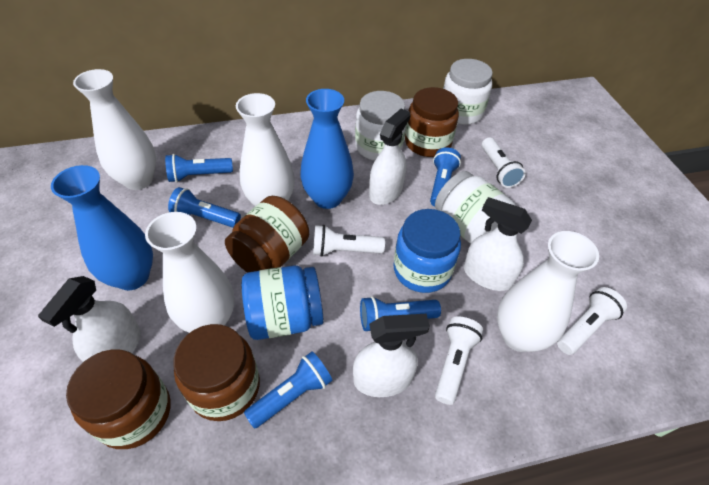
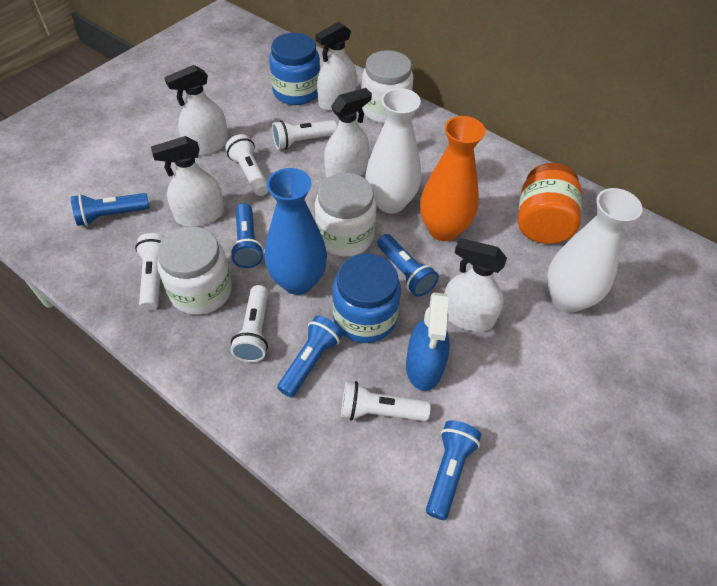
blue spray bottle: 0 -> 1
blue vase: 2 -> 1
brown jar: 4 -> 0
orange jar: 0 -> 1
orange vase: 0 -> 1
white flashlight: 4 -> 5
white spray bottle: 4 -> 5
white vase: 4 -> 2

